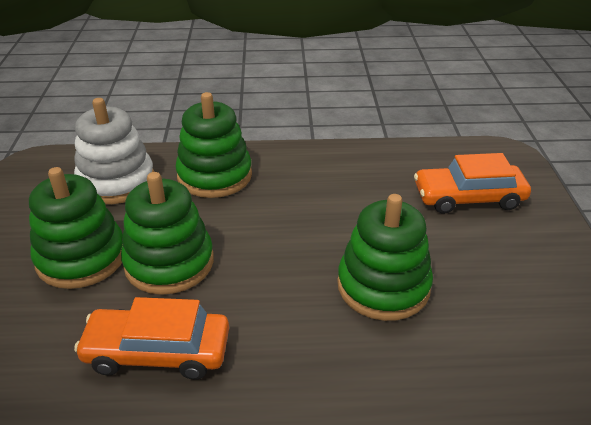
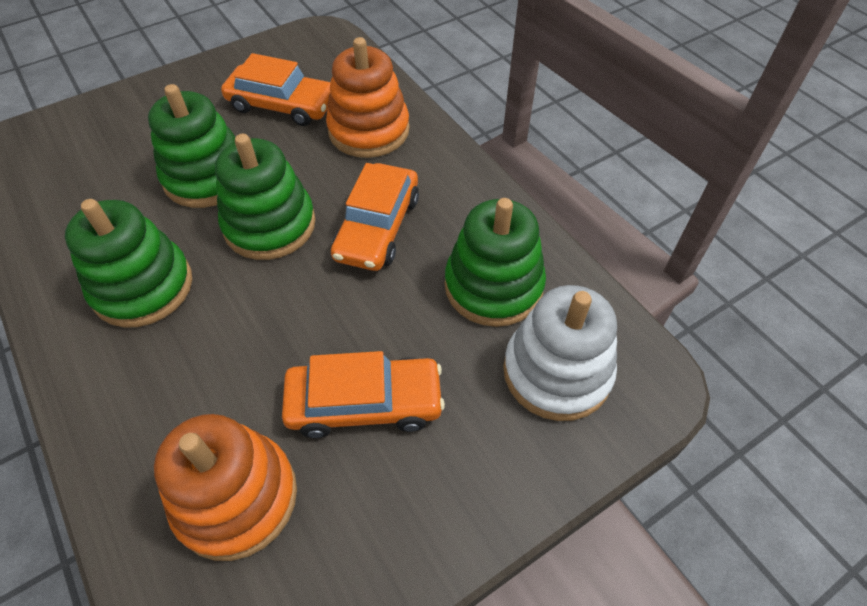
orange car: 2 -> 3
orange stacking toy: 0 -> 2

